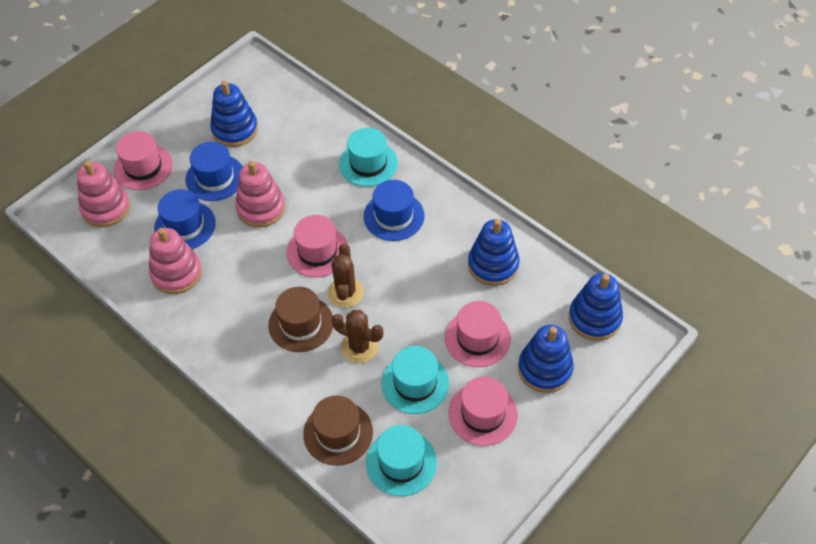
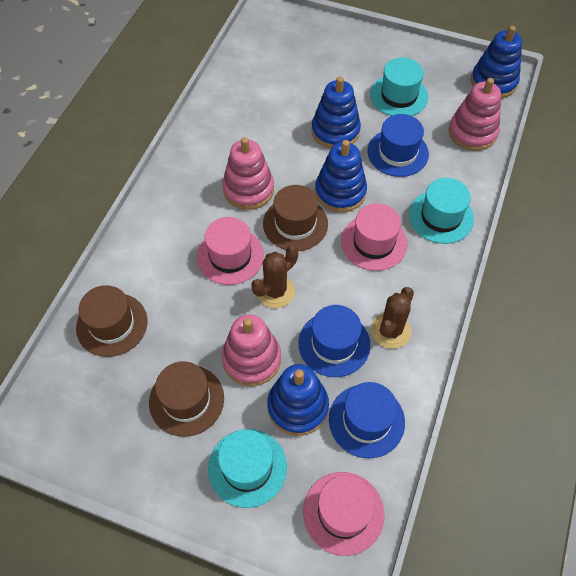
brown hat: 2 -> 3
pink hat: 4 -> 3

